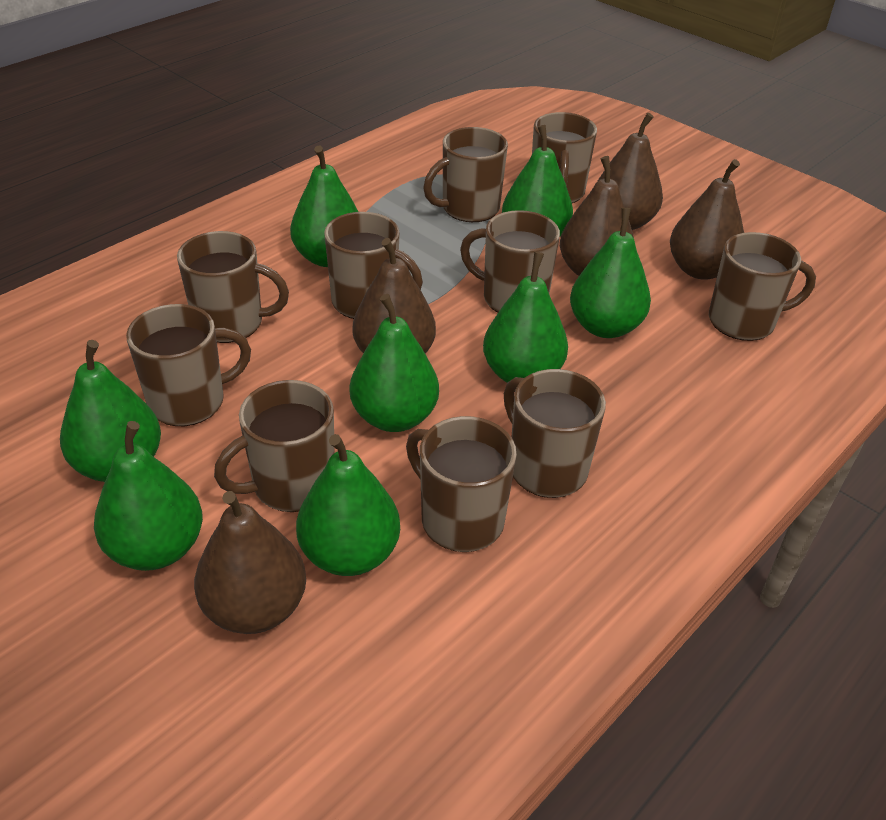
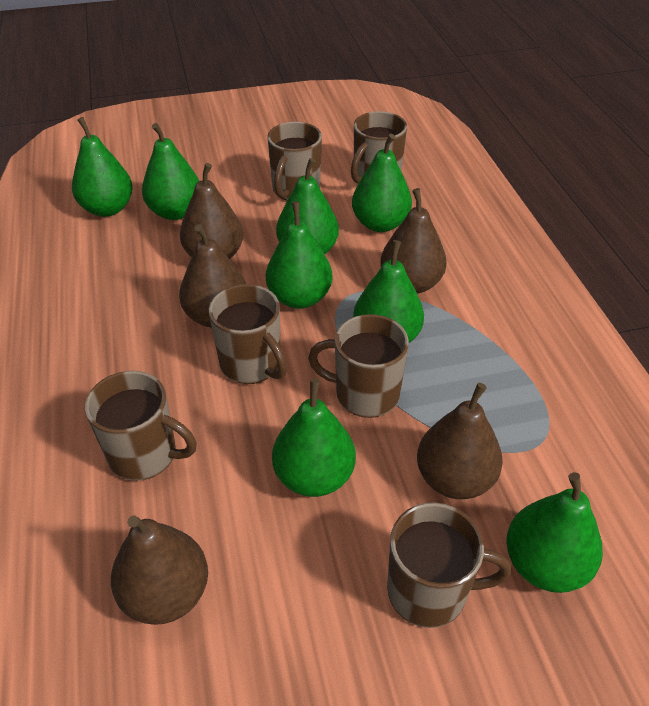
brown mug: 10 -> 6

